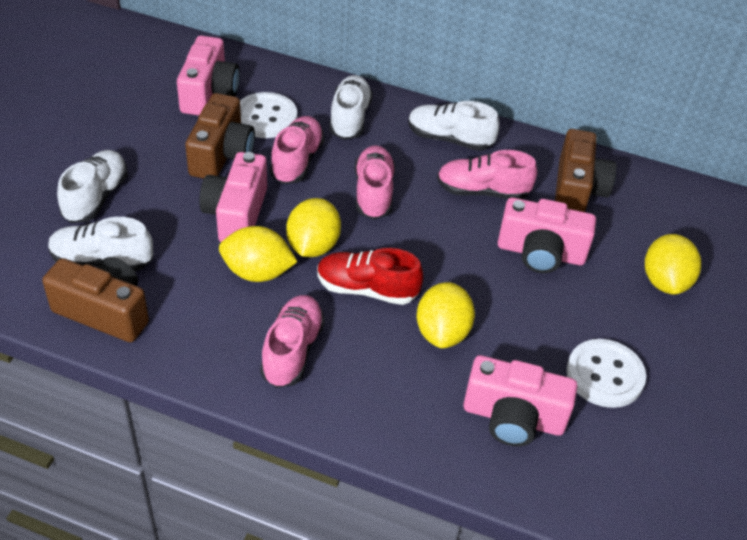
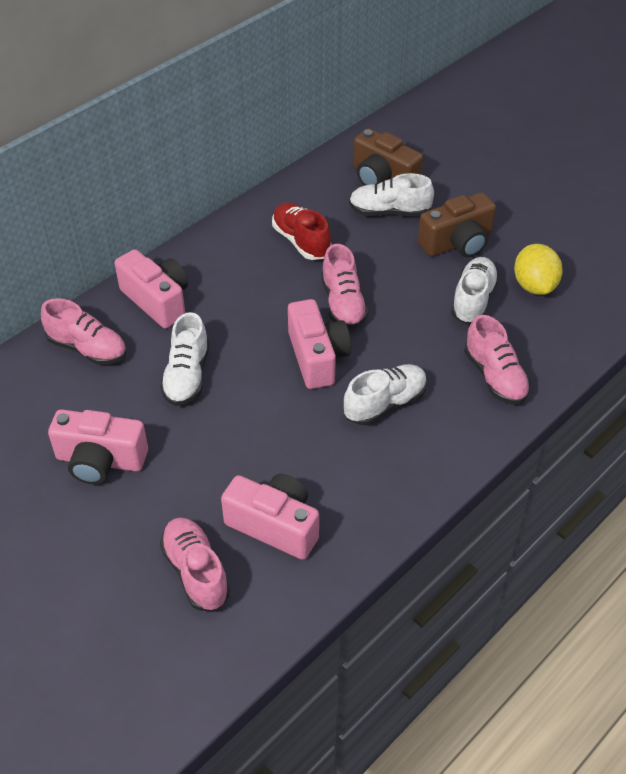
brown camera: 3 -> 2
white button: 2 -> 0
yellow lemon: 4 -> 1

